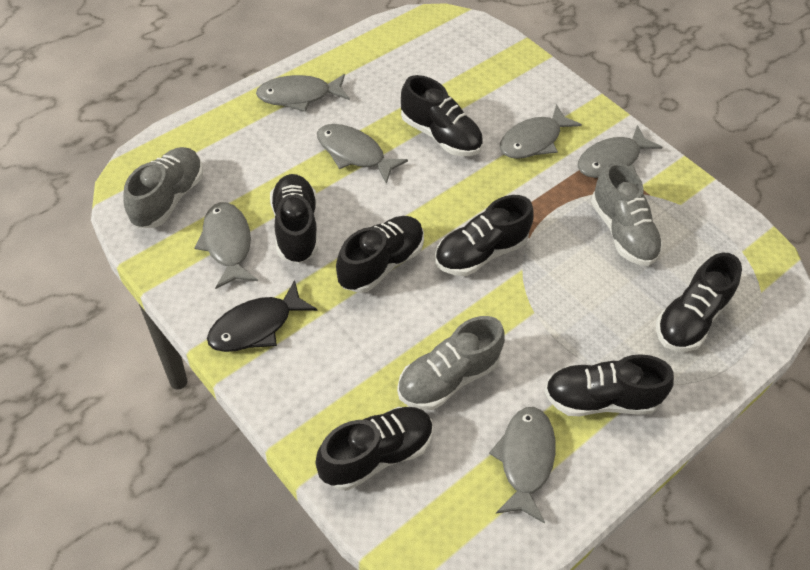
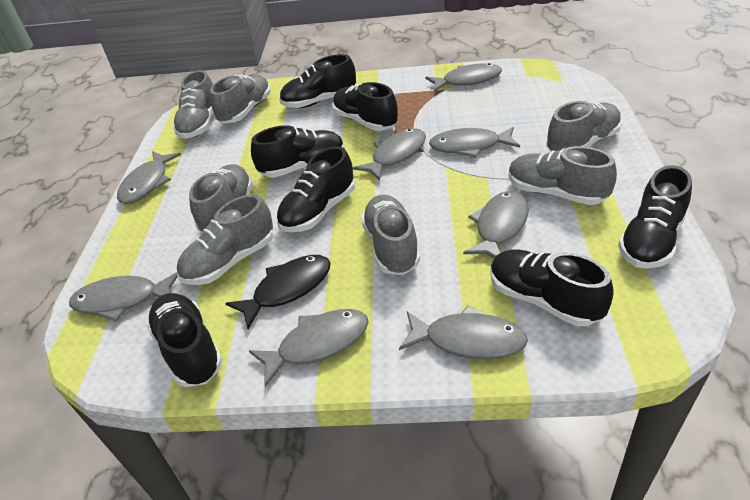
grey fish: 6 -> 8
grey shoe: 3 -> 7

